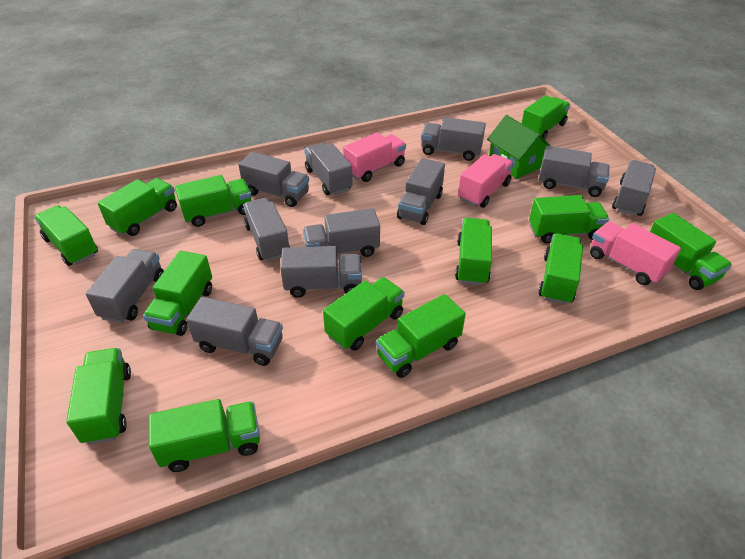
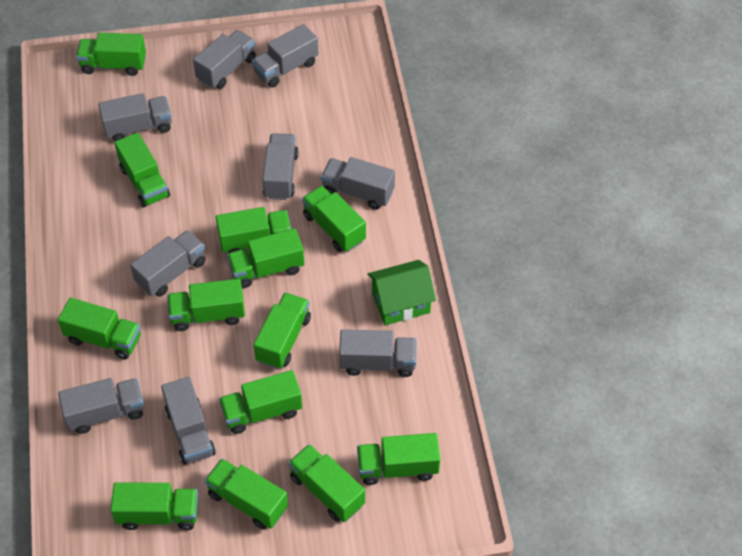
grey truck: 11 -> 9
pink truck: 3 -> 0

